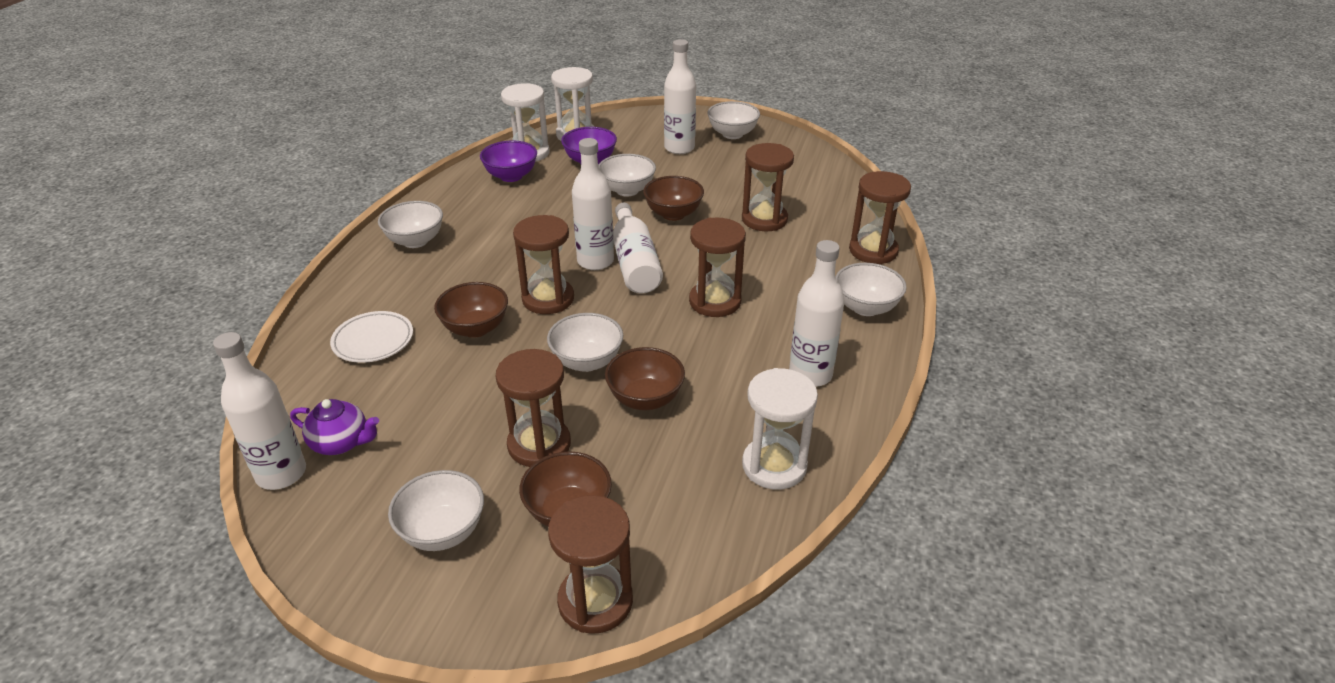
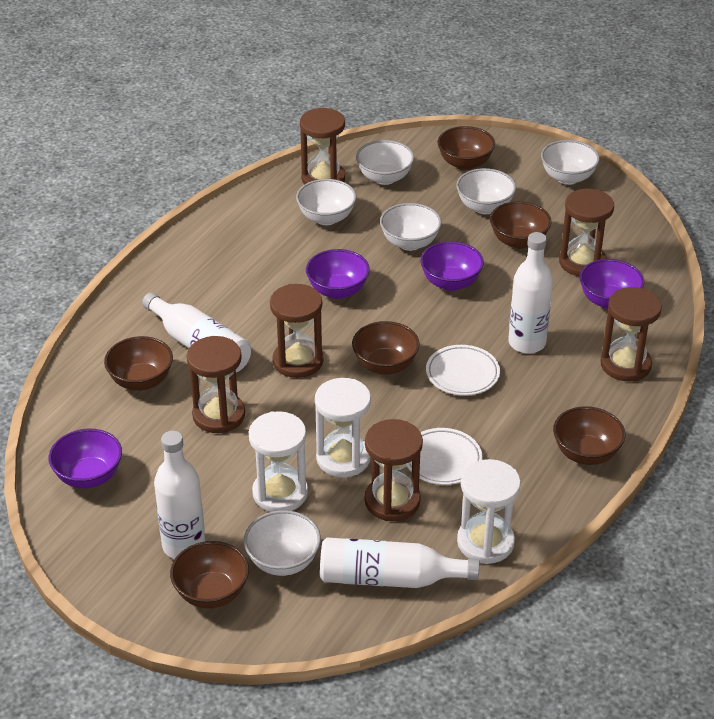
brown bowl: 4 -> 6
purple bowl: 2 -> 4
purple teapot: 1 -> 0
white bottle: 5 -> 4
white plate: 1 -> 2

